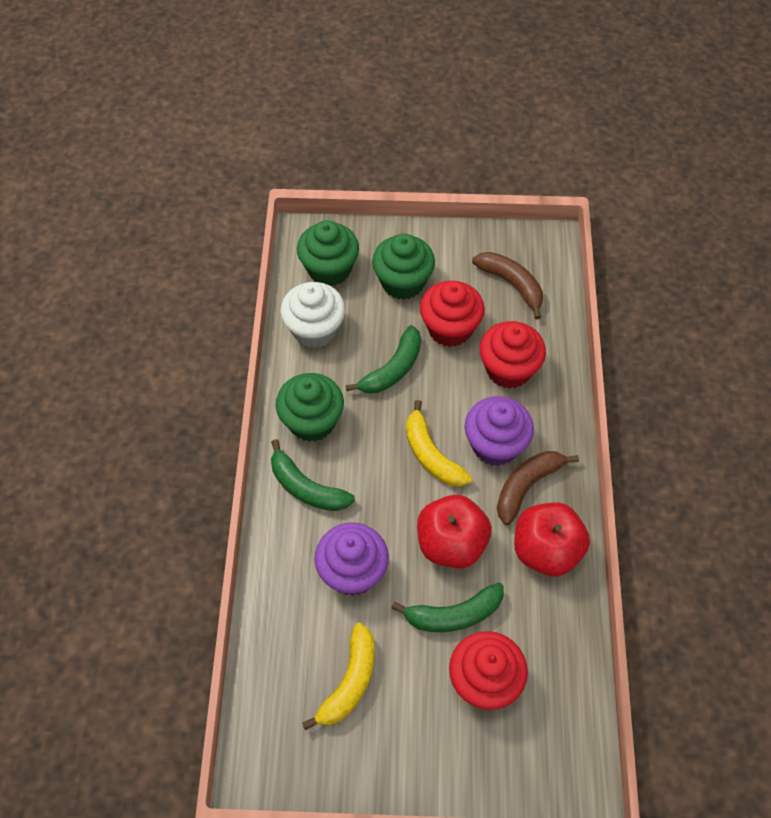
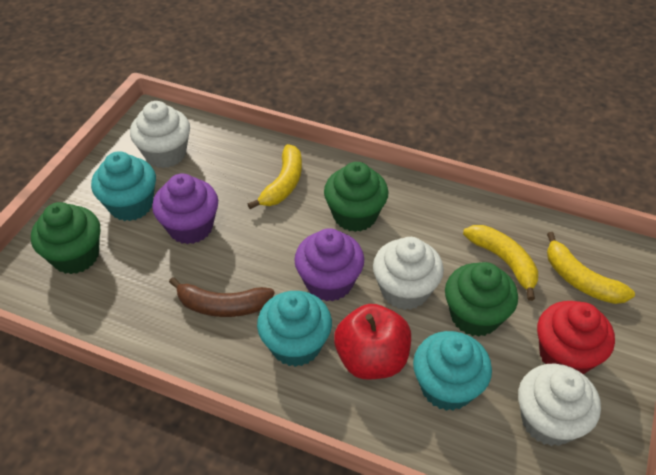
brown banana: 2 -> 1
green banana: 3 -> 0
red apple: 2 -> 1
red cupcake: 3 -> 1
turquoise cupcake: 0 -> 3
white cupcake: 1 -> 3
yellow banana: 2 -> 3

